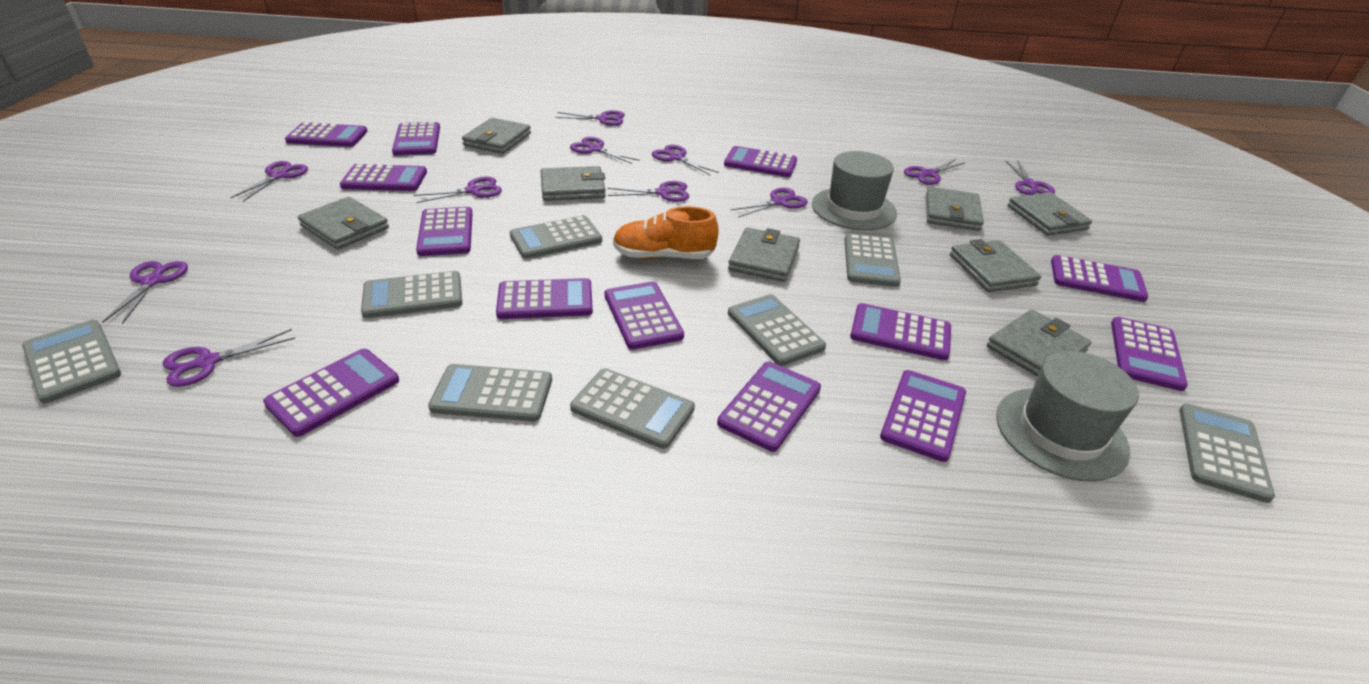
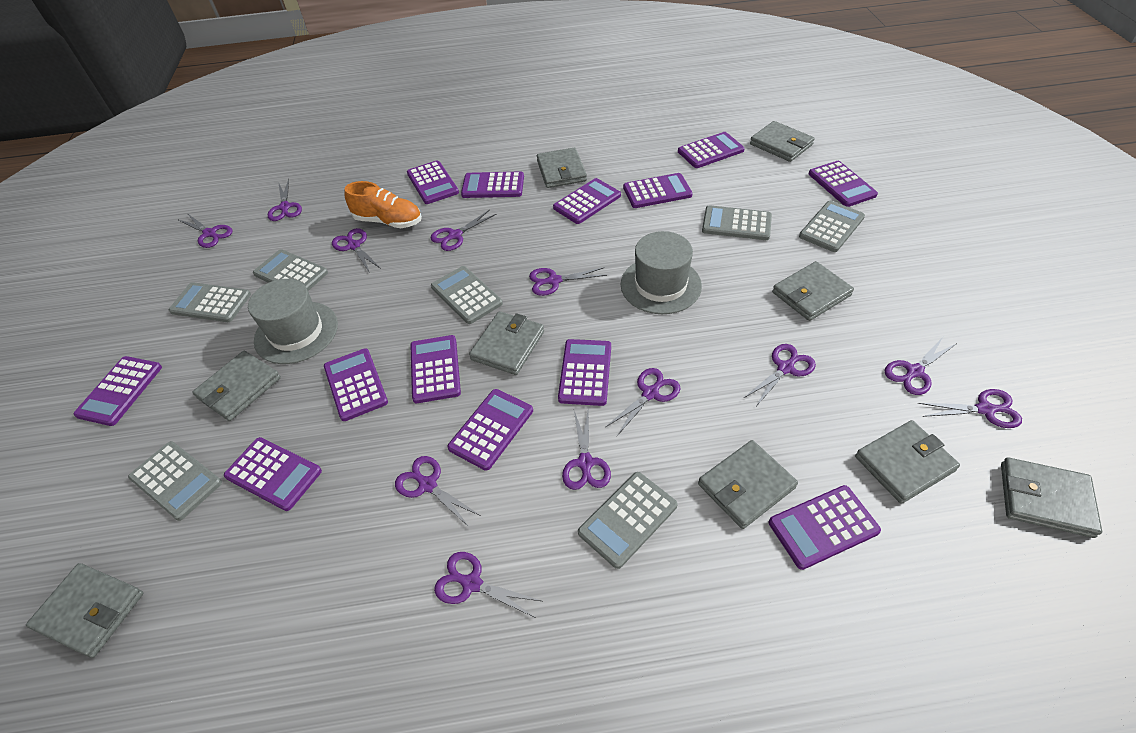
grey calculator: 8 -> 7
grey wallet: 8 -> 9
purple scissors: 11 -> 12

